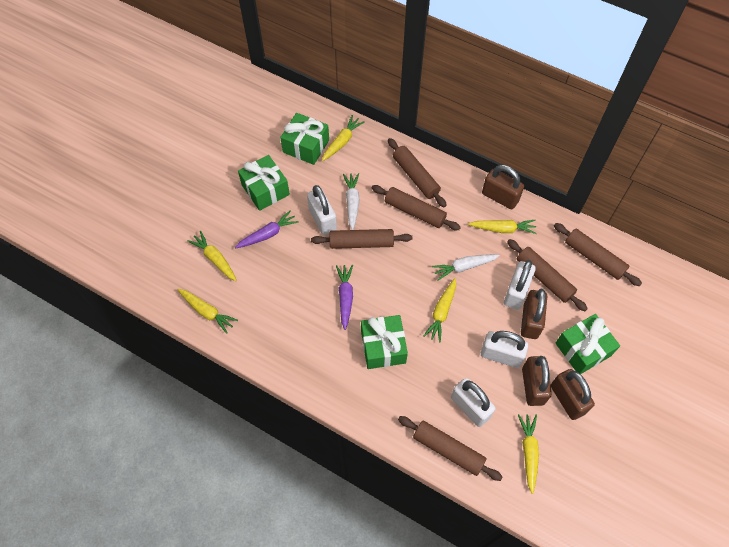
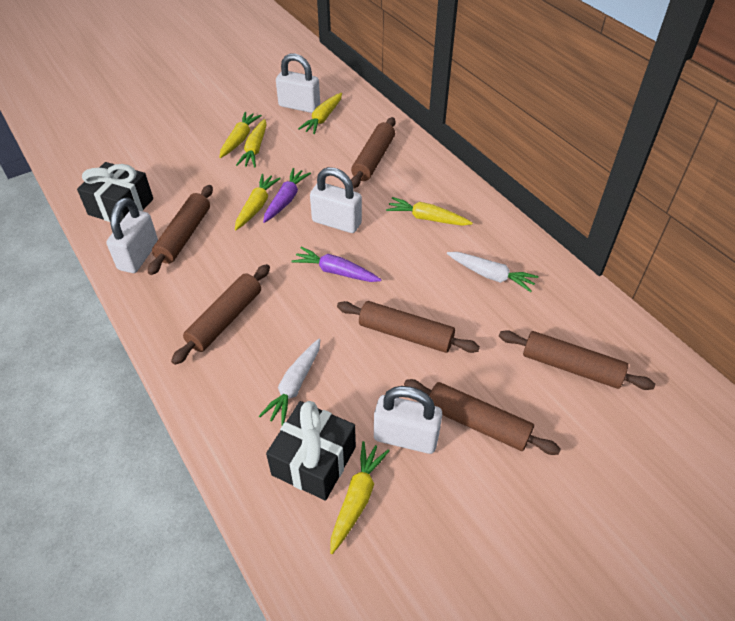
black gift: 0 -> 2
brown padlock: 4 -> 0
green gift: 4 -> 0

